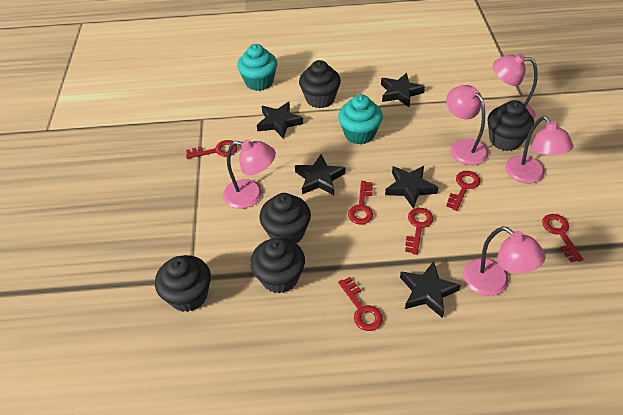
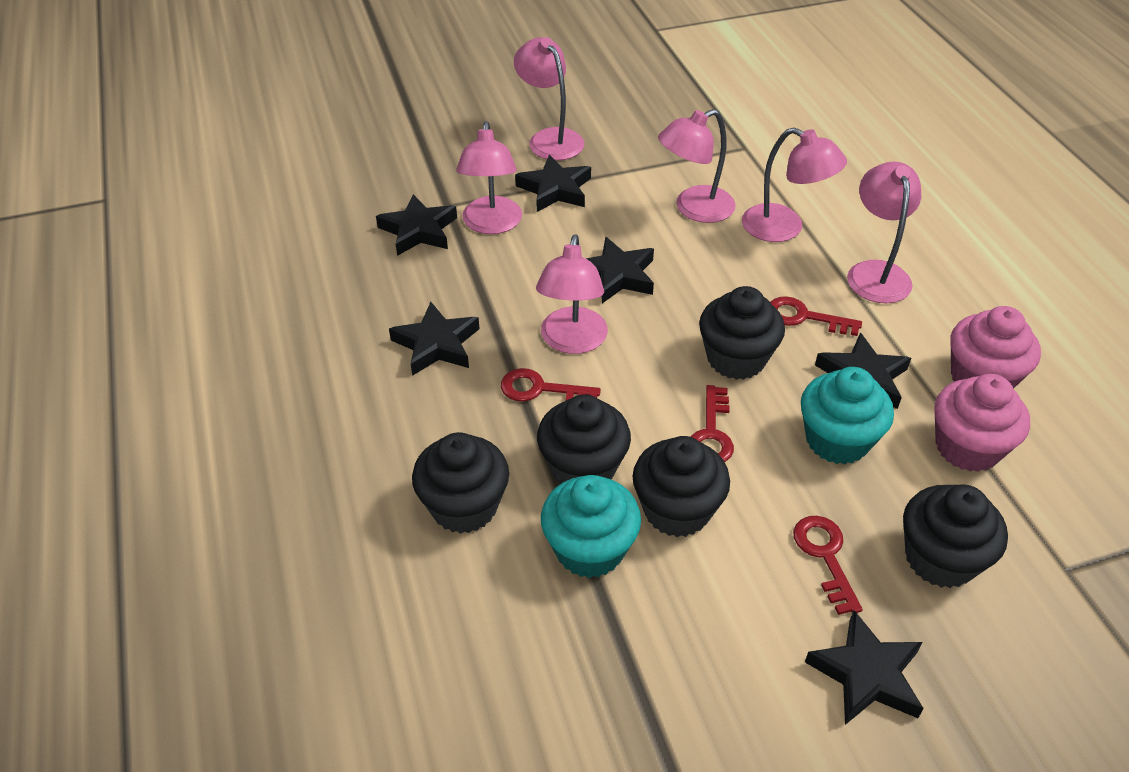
black star: 5 -> 6
pink cupcake: 0 -> 2
pink lamp: 5 -> 6
red key: 6 -> 4

